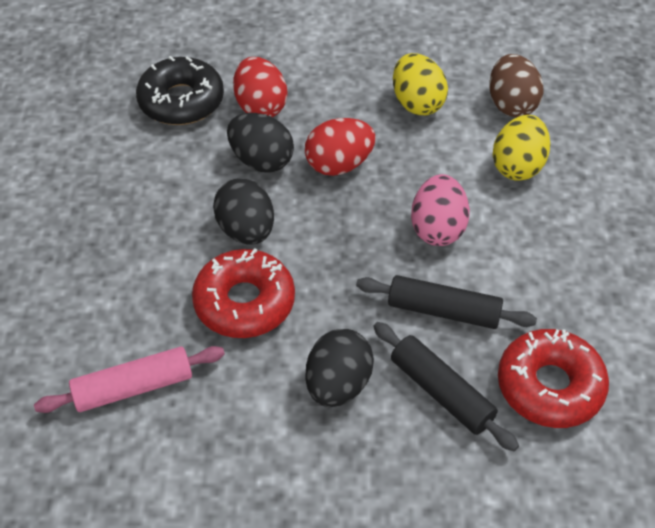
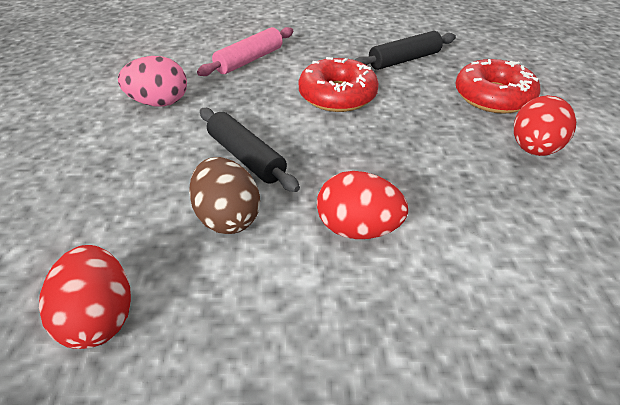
black donut: 1 -> 0
black egg: 3 -> 0
red egg: 2 -> 3
yellow egg: 2 -> 0

